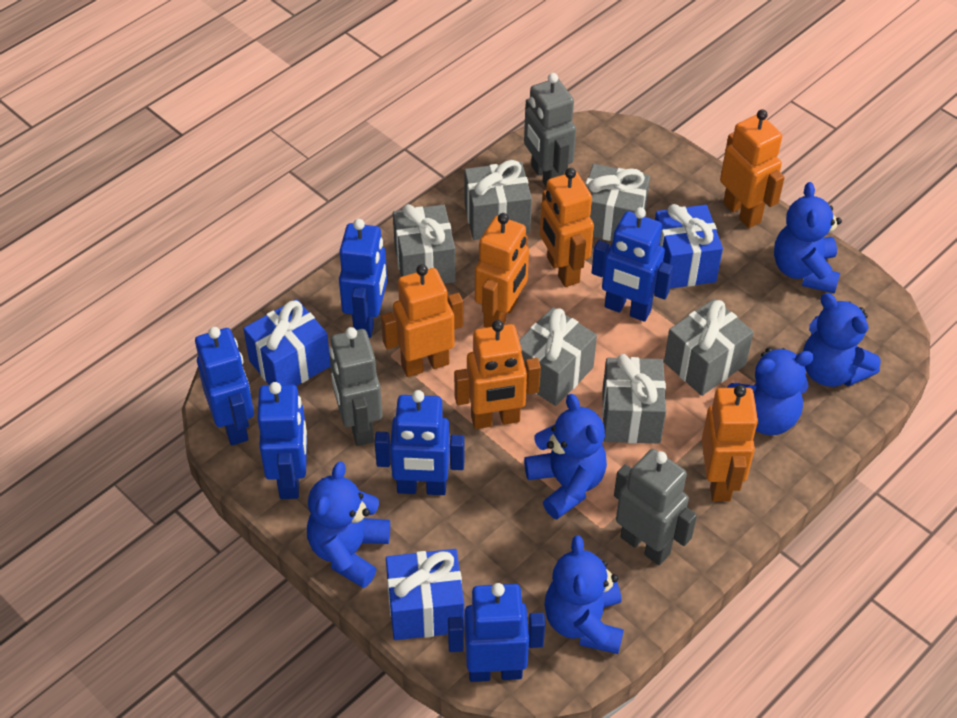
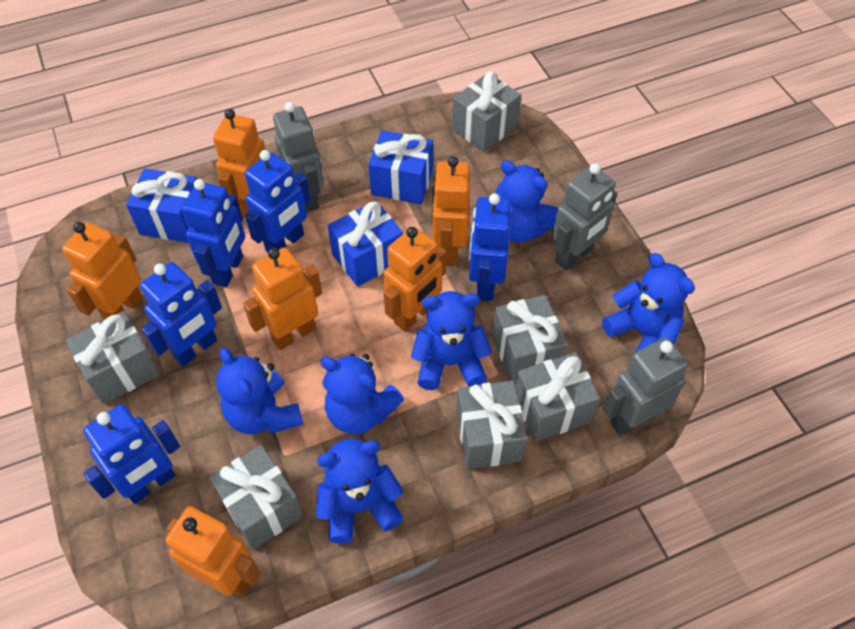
blue robot: 6 -> 5

